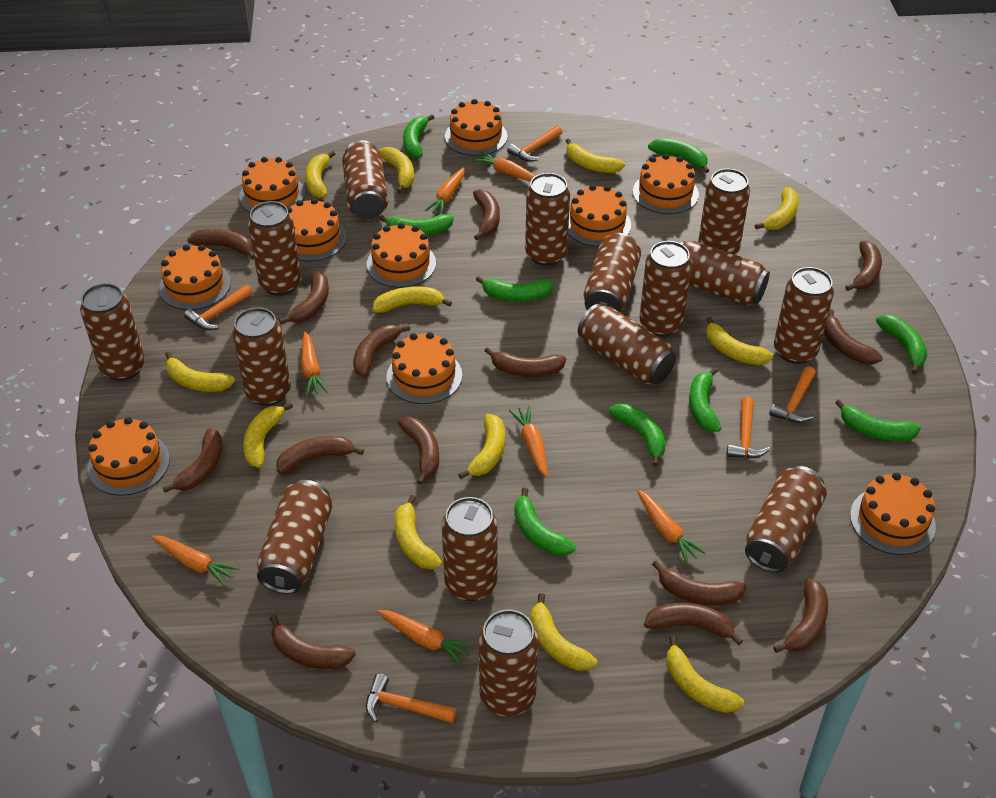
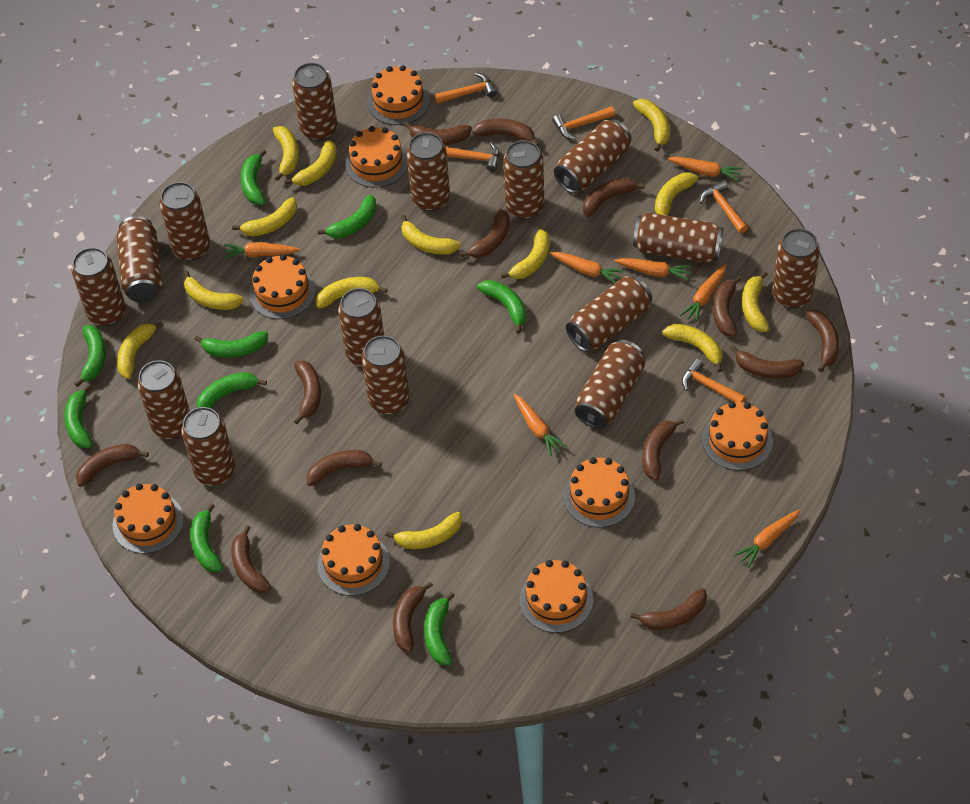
orange cake: 10 -> 8
yellow banana: 12 -> 13

